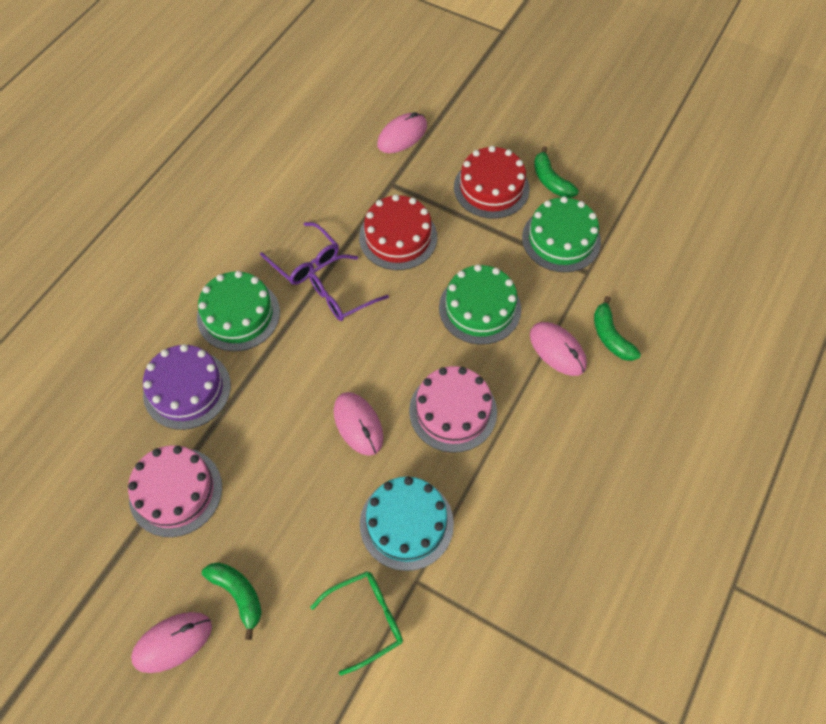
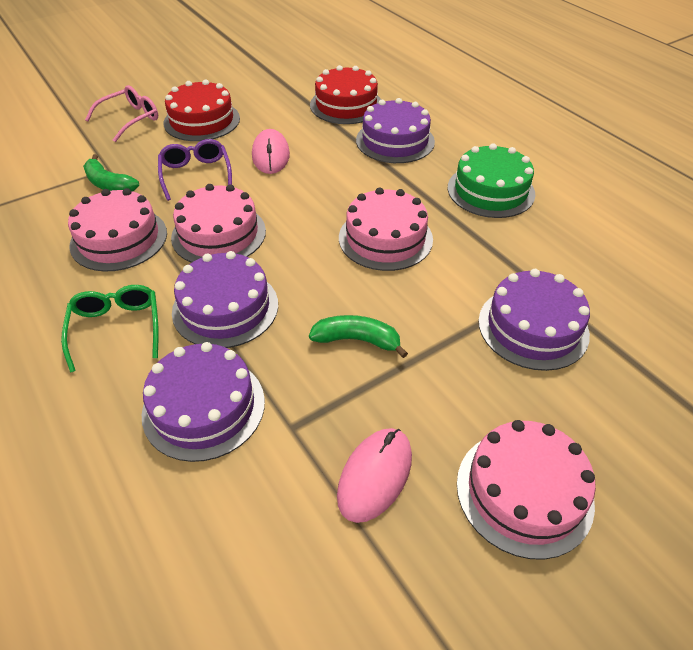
green banana: 3 -> 2
green cake: 3 -> 1
pink cake: 2 -> 4
pink glasses: 0 -> 1
pink mouse: 4 -> 2
purple cake: 1 -> 4
purple glasses: 2 -> 1
turquoise cake: 1 -> 0

